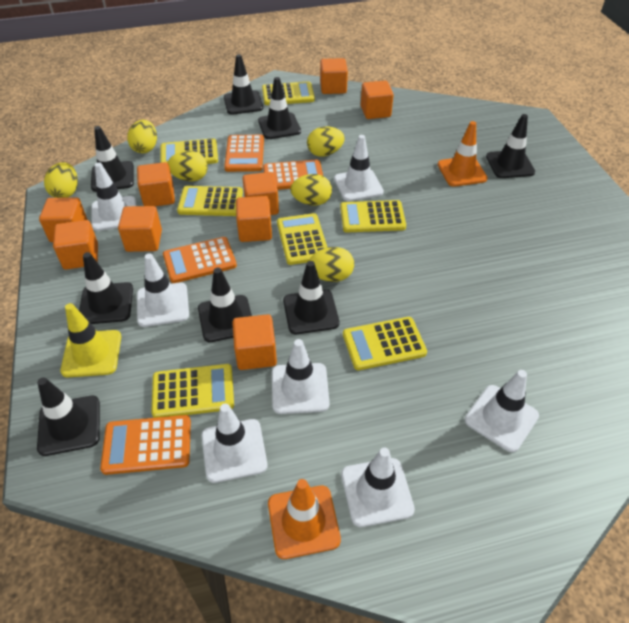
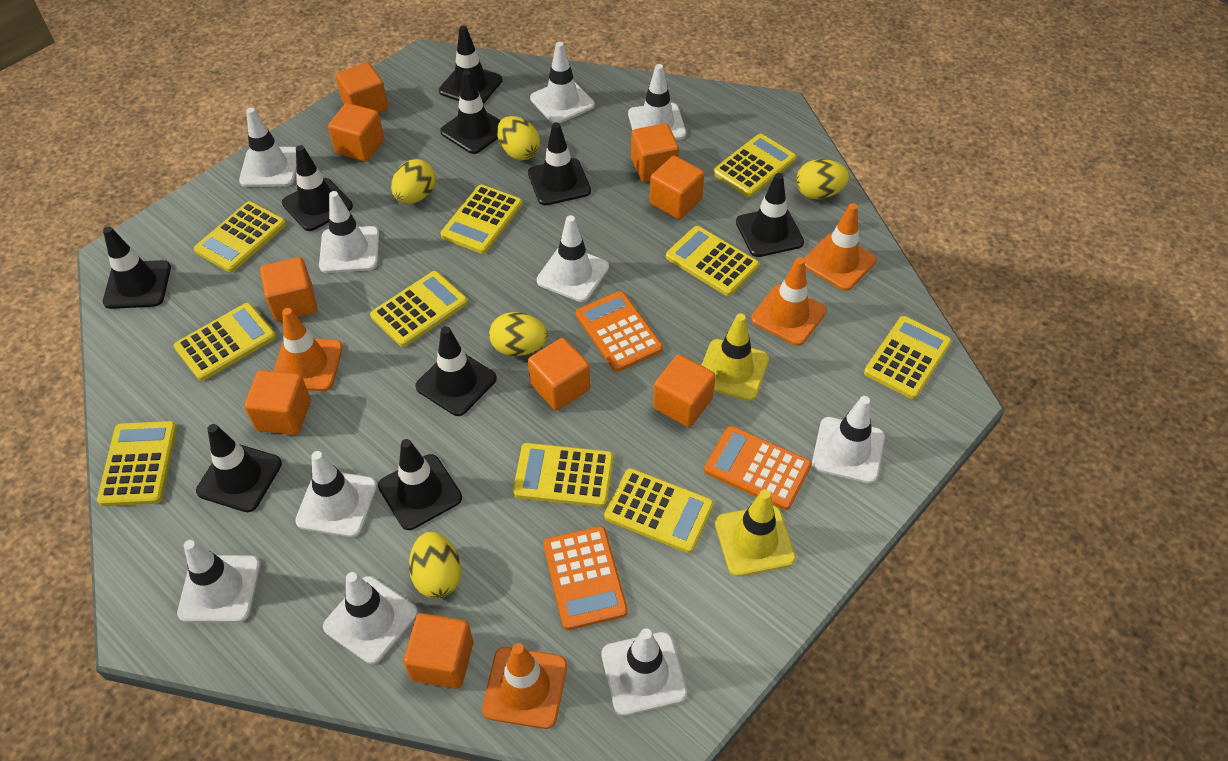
black traffic cone: 8 -> 9
orange calculator: 4 -> 3
orange traffic cone: 2 -> 4
white traffic cone: 7 -> 10
yellow calculator: 7 -> 10
yellow egg: 6 -> 5
yellow traffic cone: 1 -> 2

